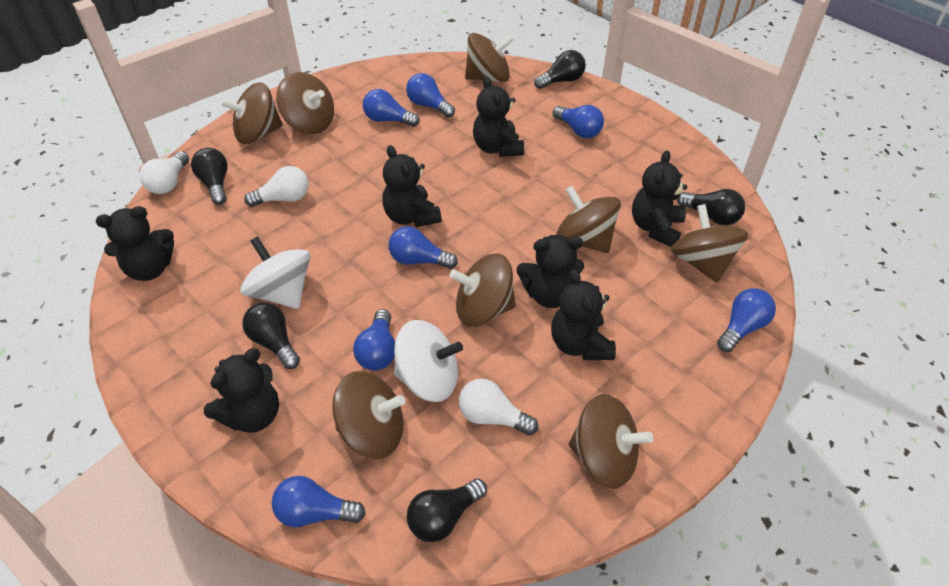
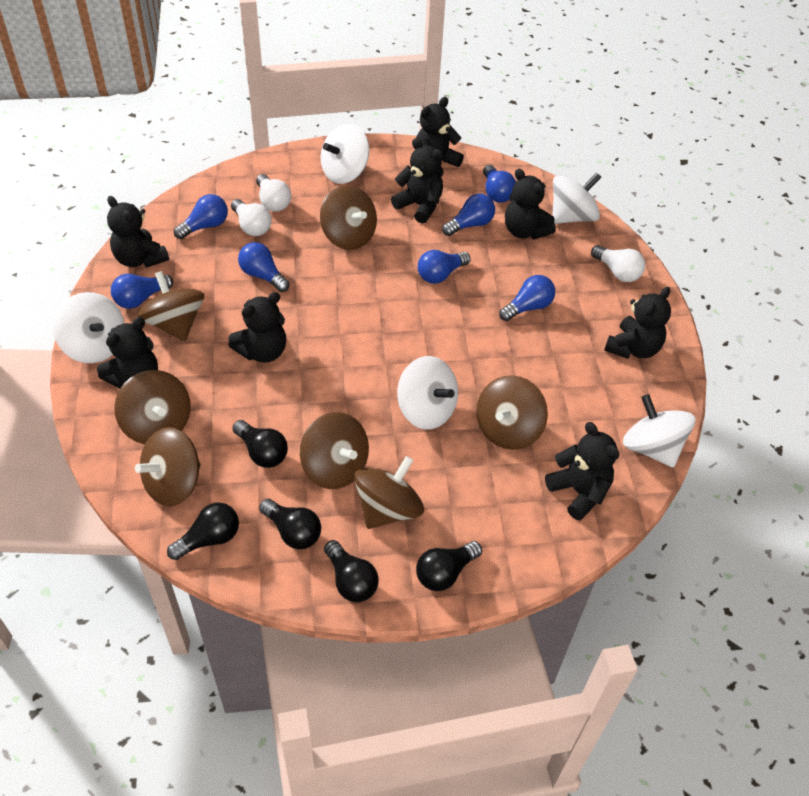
black teddy bear: 7 -> 8
brown spinning top: 8 -> 7
white spinning top: 2 -> 5

